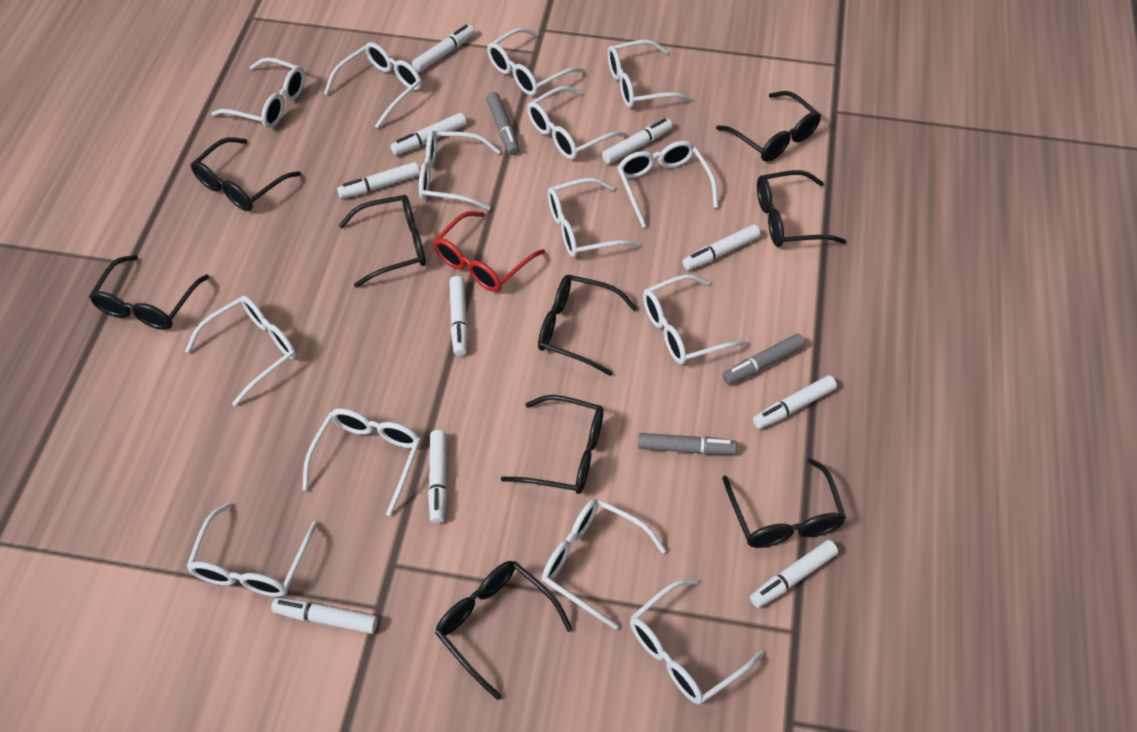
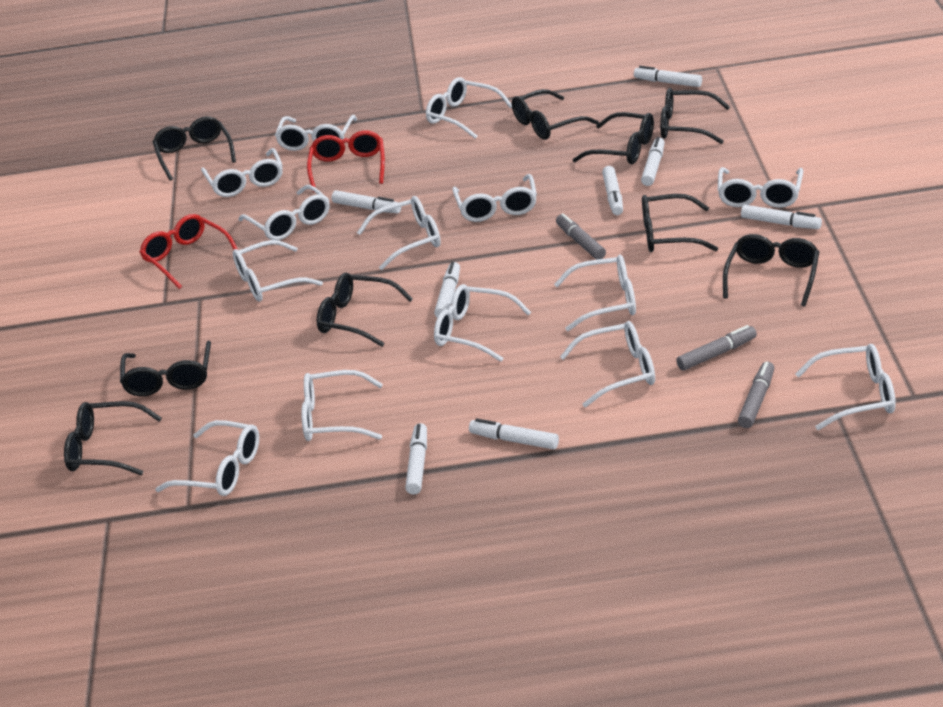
red glasses: 1 -> 2
white marker: 10 -> 8

